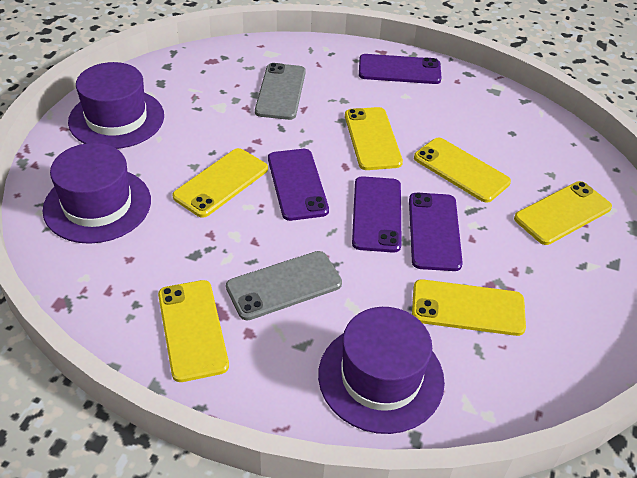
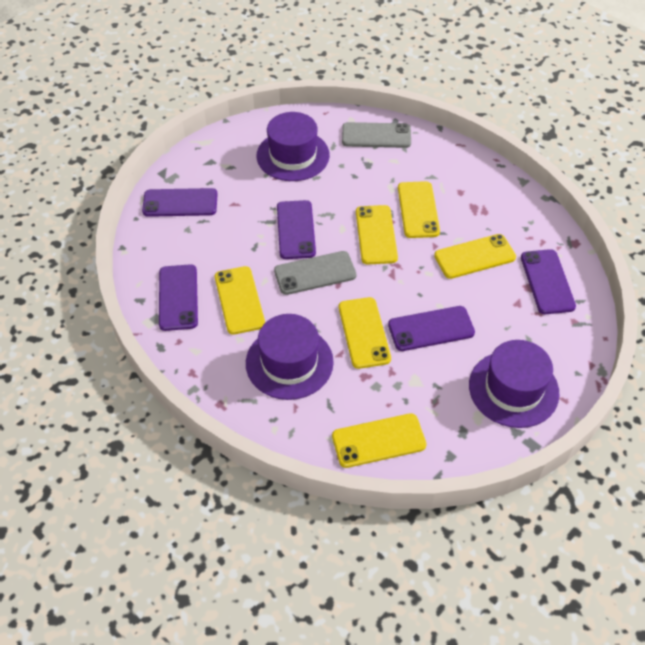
purple phone: 4 -> 5

